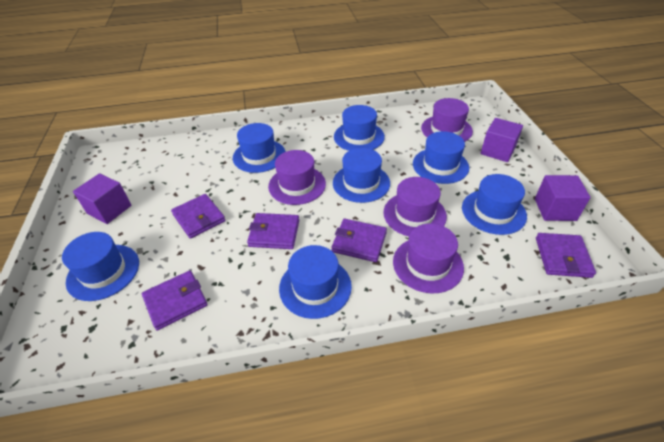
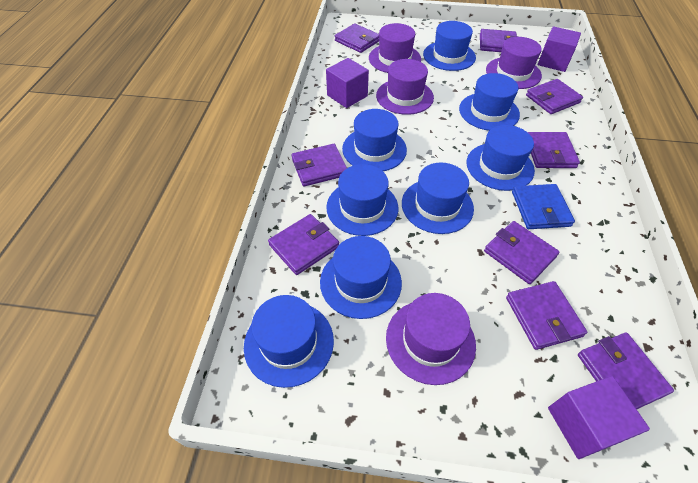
blue hat: 7 -> 8
blue wallet: 0 -> 1
purple wallet: 5 -> 9

